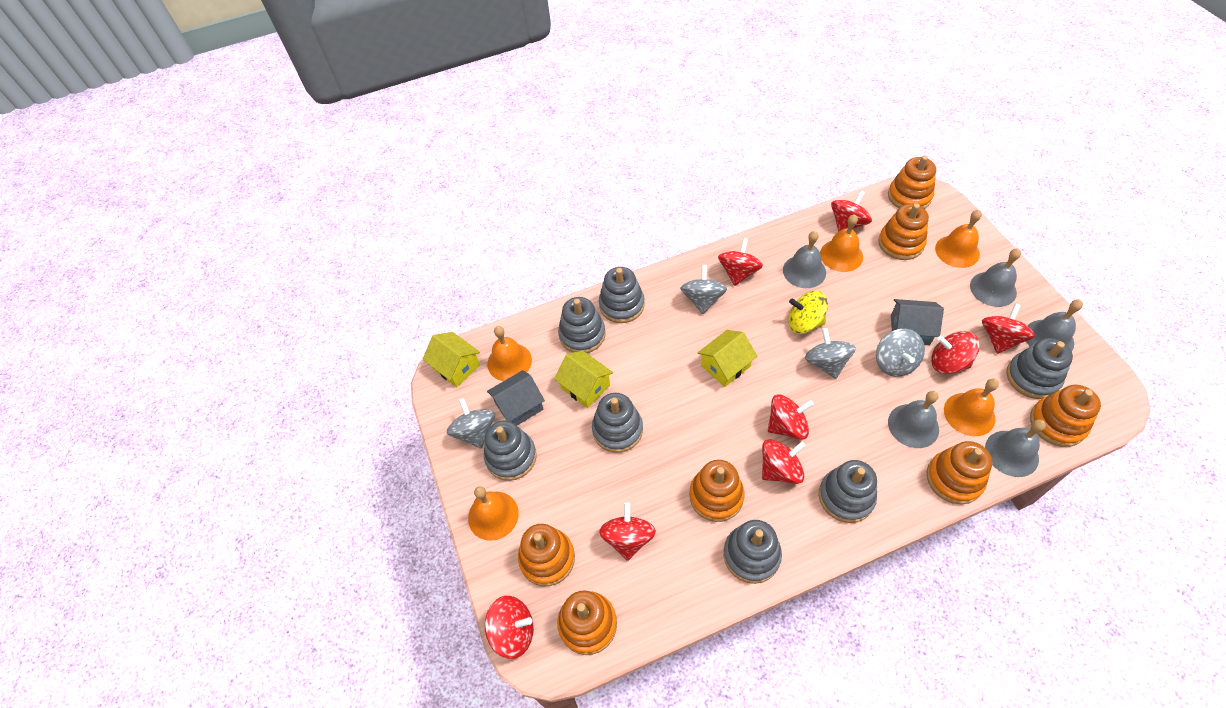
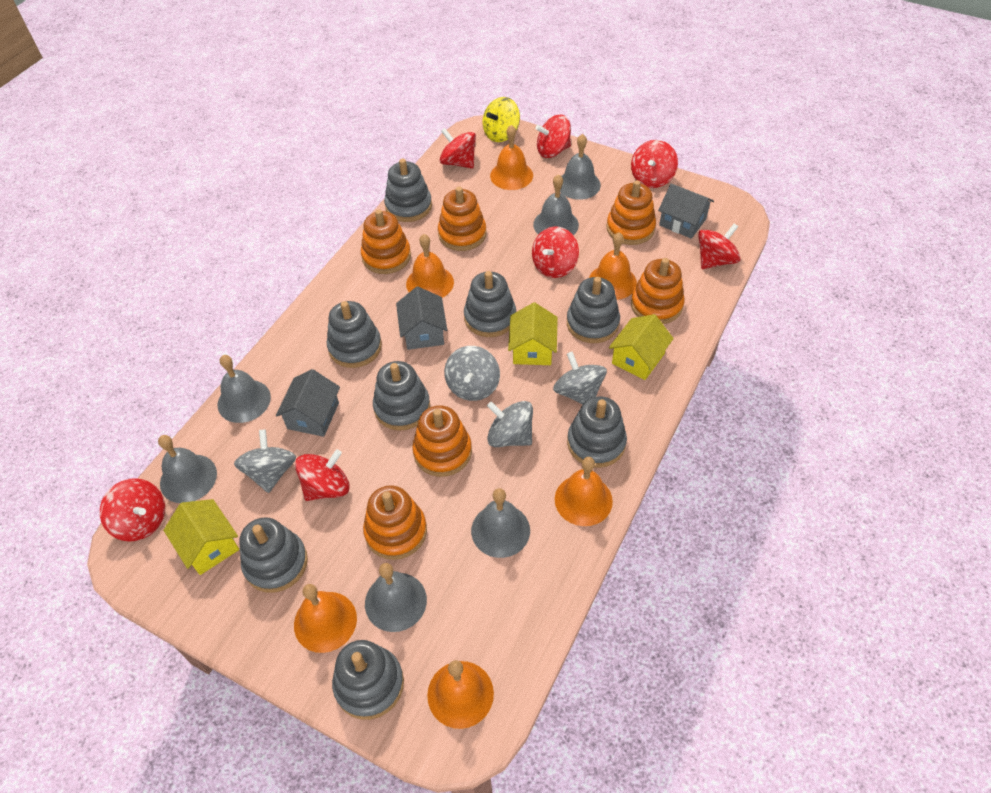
grey bell: 5 -> 6
grey house: 2 -> 3
grey stacking toy: 7 -> 8
orange bell: 5 -> 6
orange stacking toy: 7 -> 6
red spinning top: 8 -> 7

